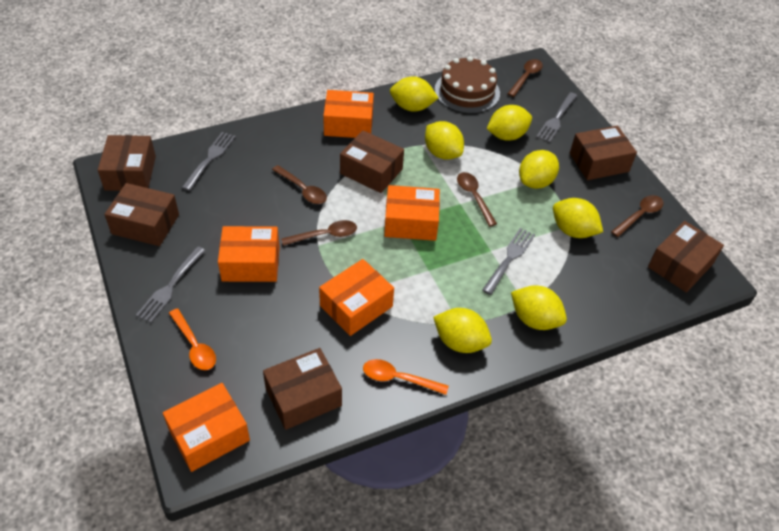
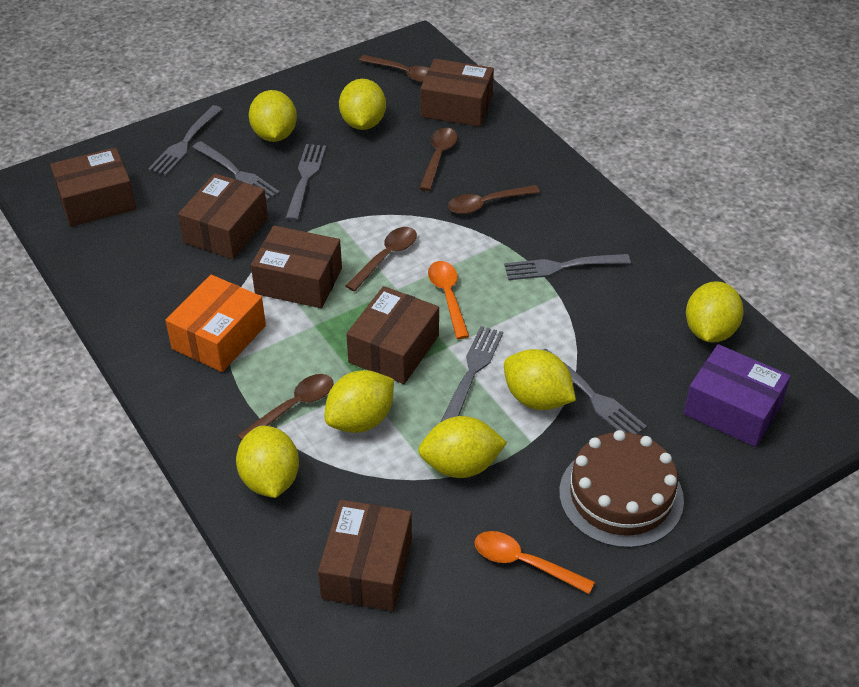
grey fork: 4 -> 6
orange box: 5 -> 1
purple box: 0 -> 1

